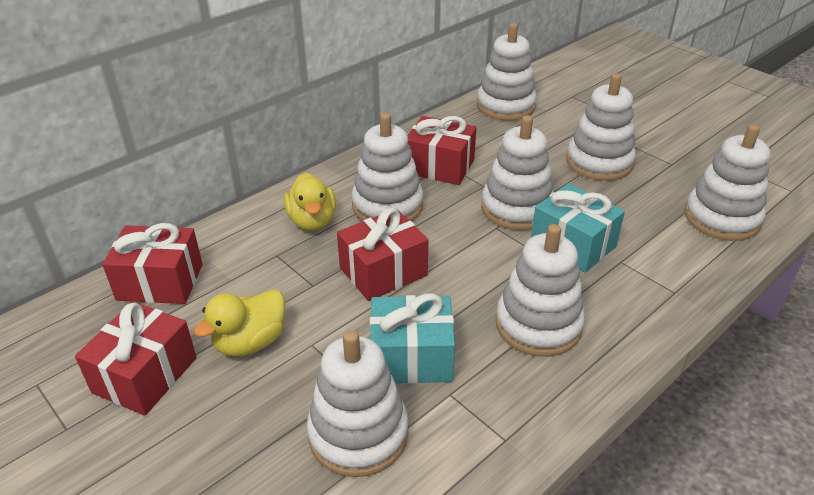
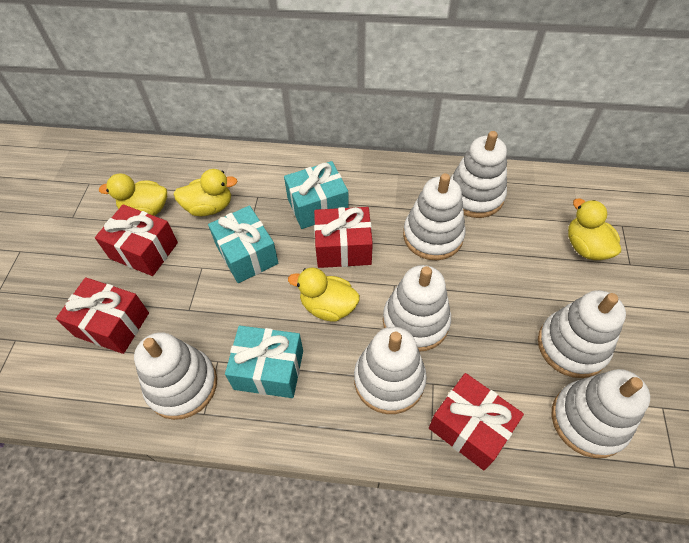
turquoise gift: 2 -> 3
yellow duck: 2 -> 4

